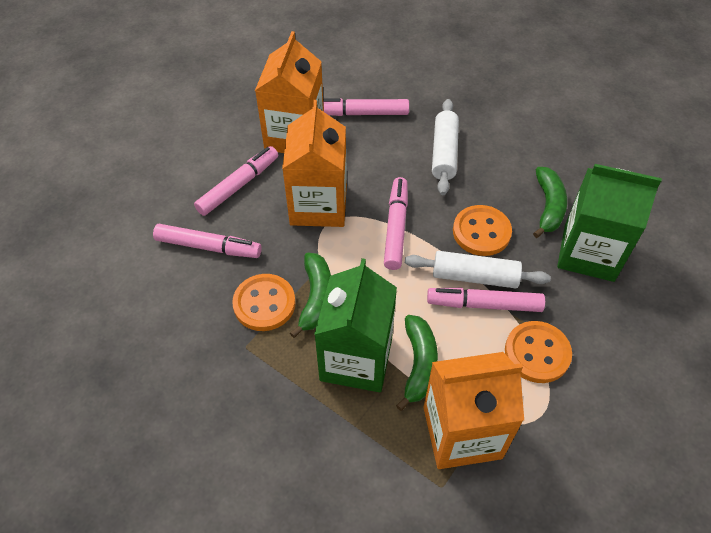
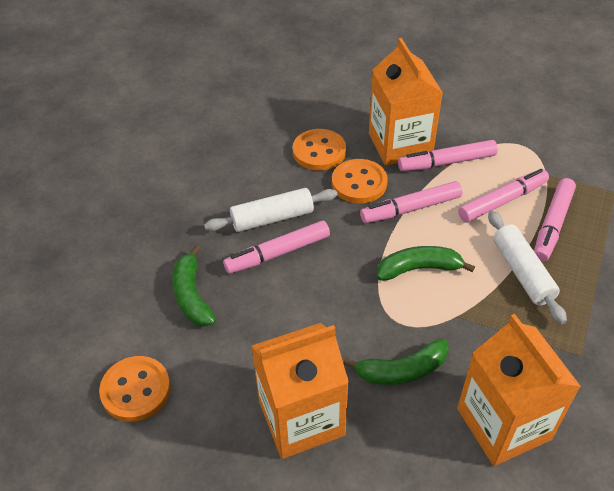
green carton: 2 -> 0

